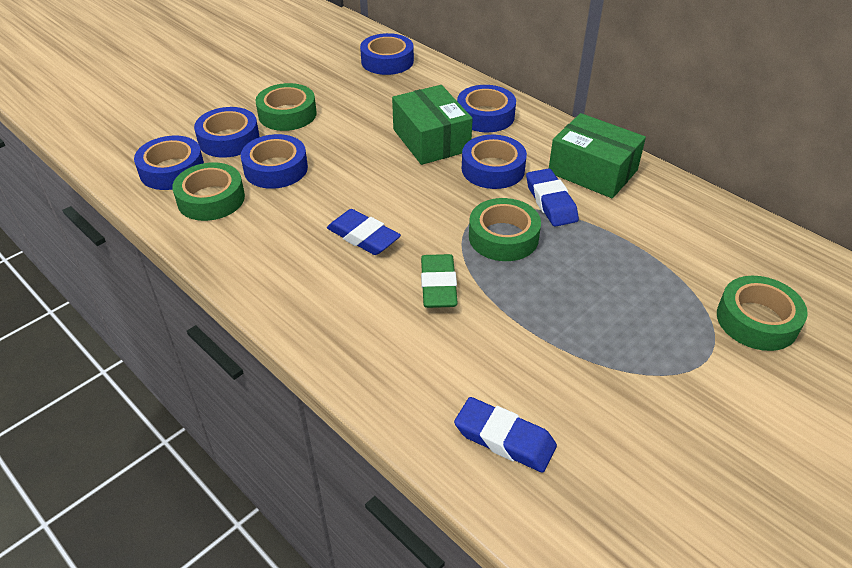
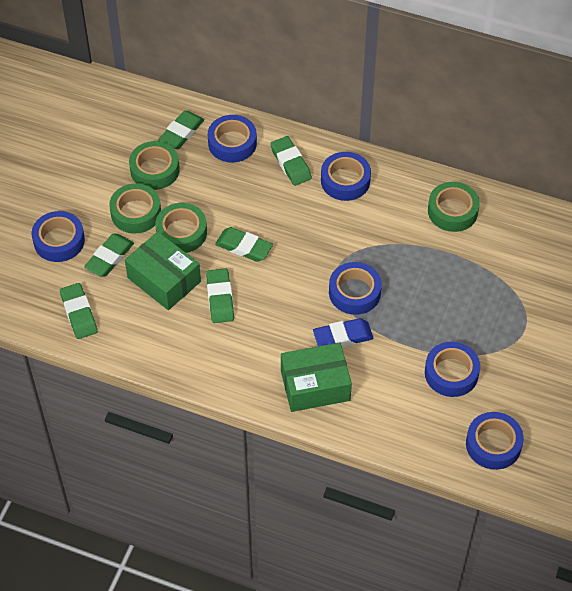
blue eraser: 3 -> 1
green eraser: 1 -> 6

